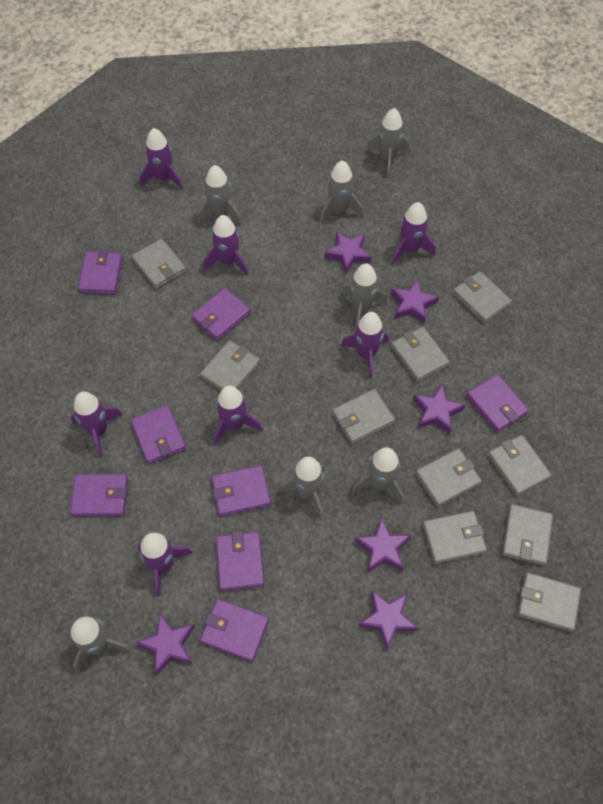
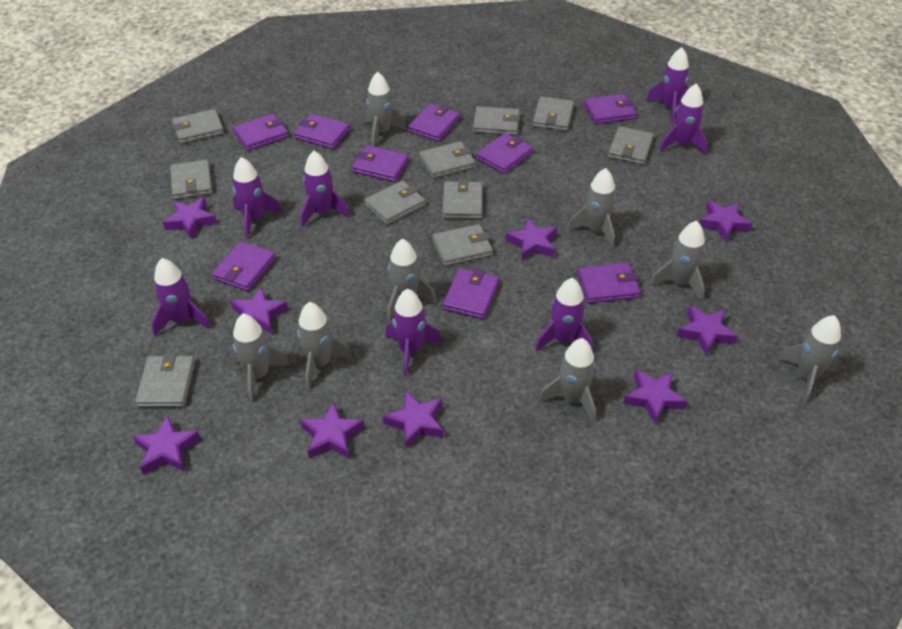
grey rocket: 7 -> 8
purple star: 6 -> 9
purple wallet: 8 -> 9

